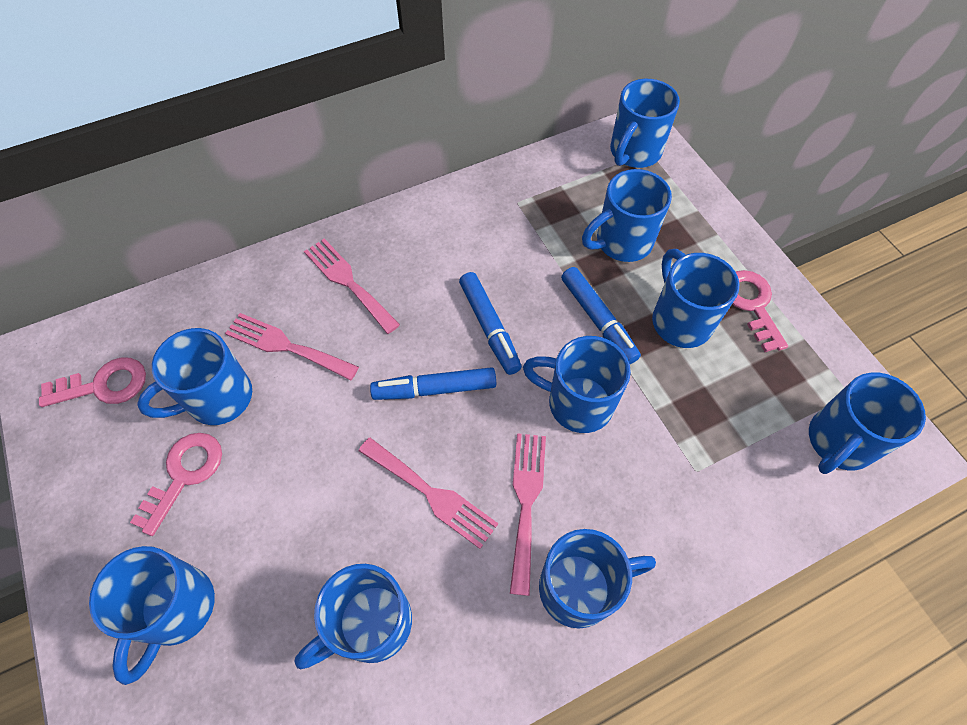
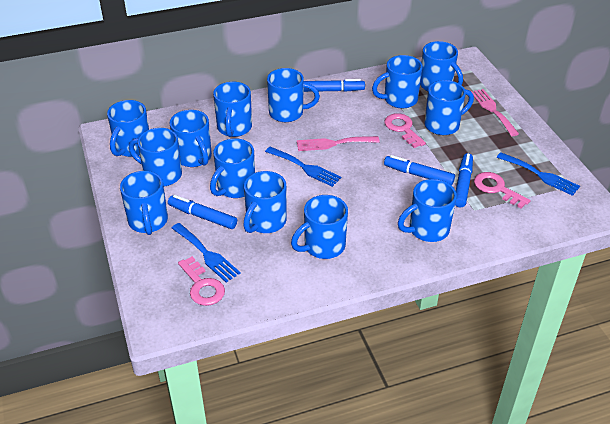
blue fork: 0 -> 3
blue marker: 3 -> 4
blue mug: 9 -> 13
pink fork: 4 -> 2

